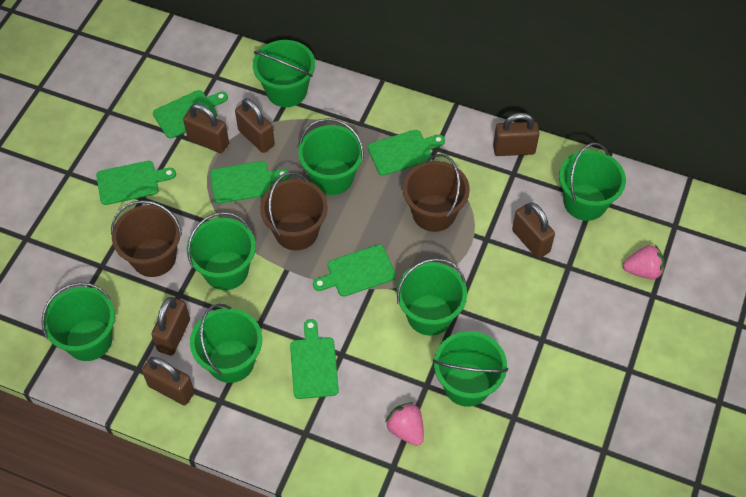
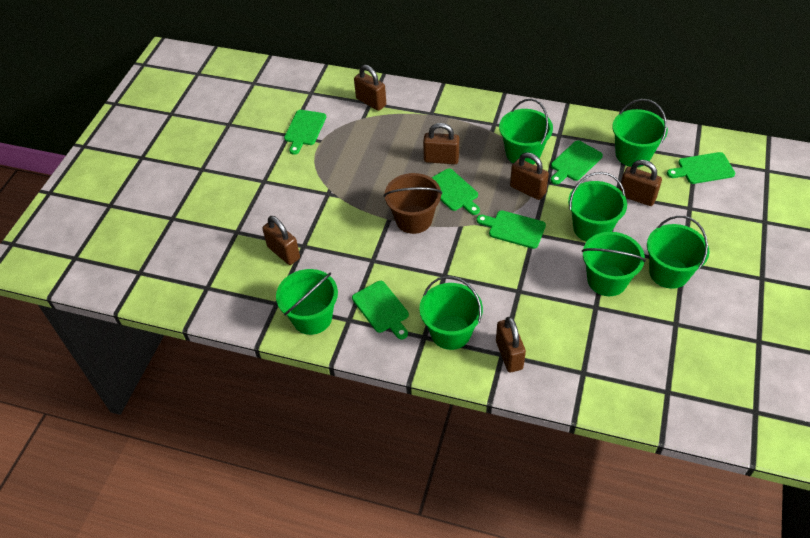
brown bucket: 3 -> 1
green bucket: 8 -> 7
pink strawberry: 2 -> 0

